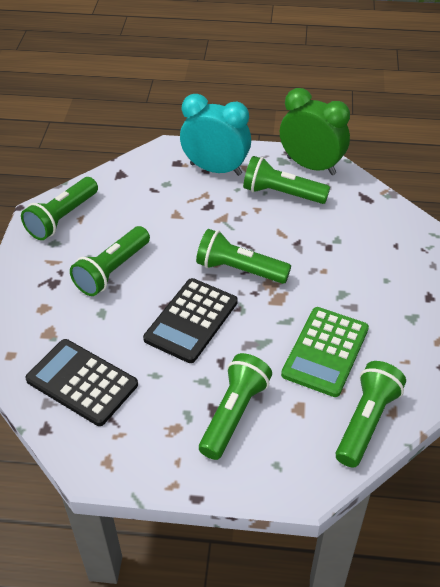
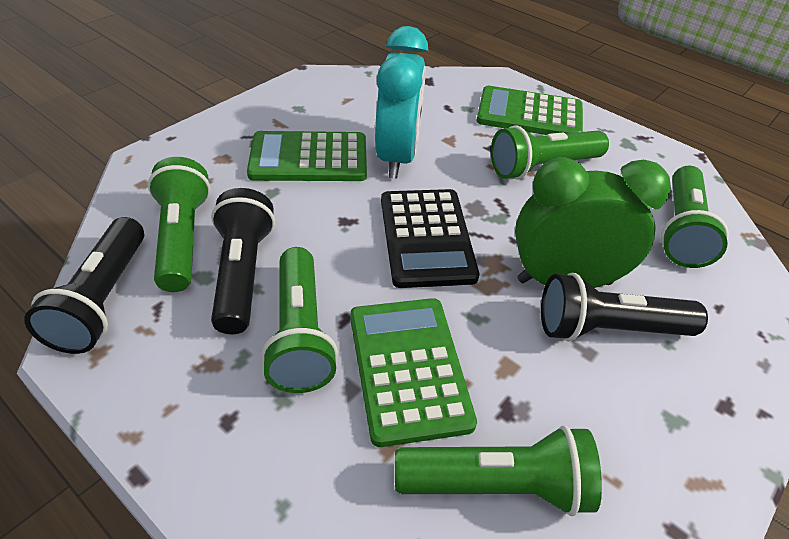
black calculator: 2 -> 1
black flashlight: 0 -> 3
green calculator: 1 -> 3
green flashlight: 6 -> 5

